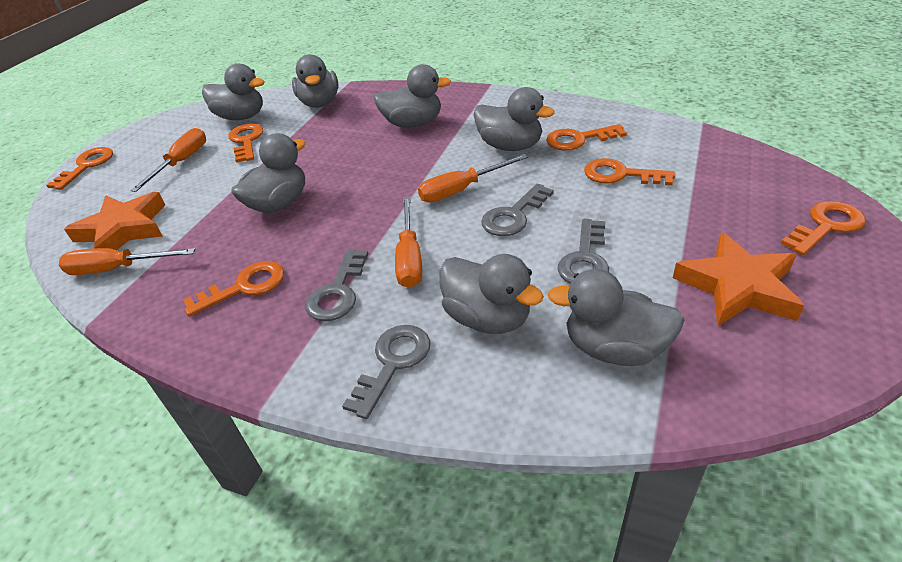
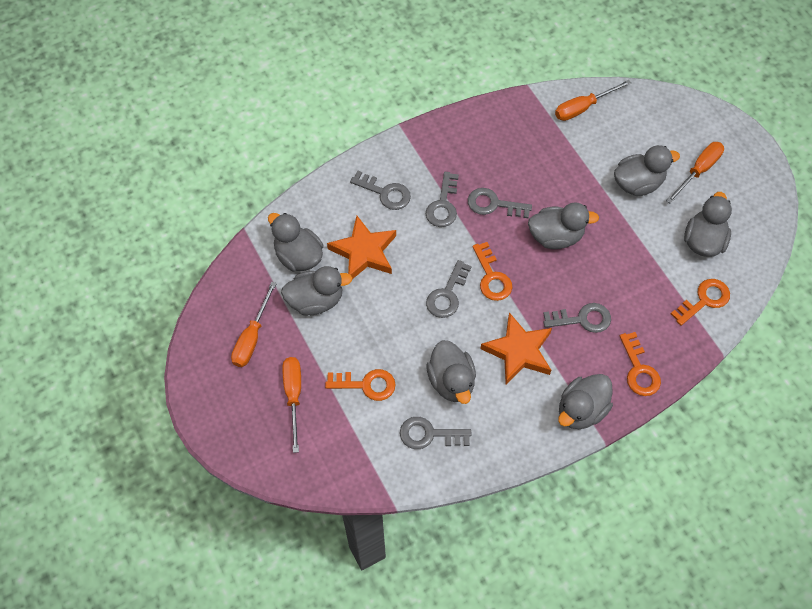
grey key: 4 -> 6
orange key: 6 -> 4

